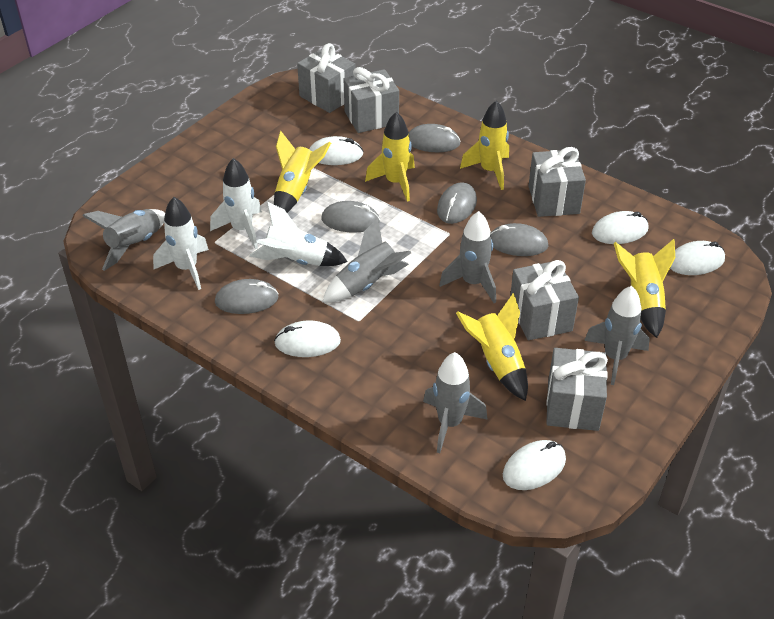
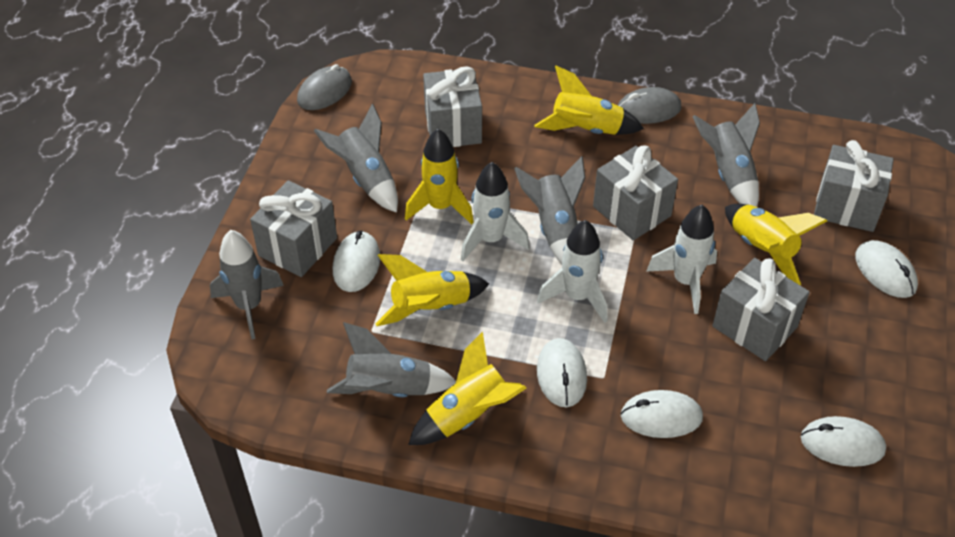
grey mouse: 5 -> 2

